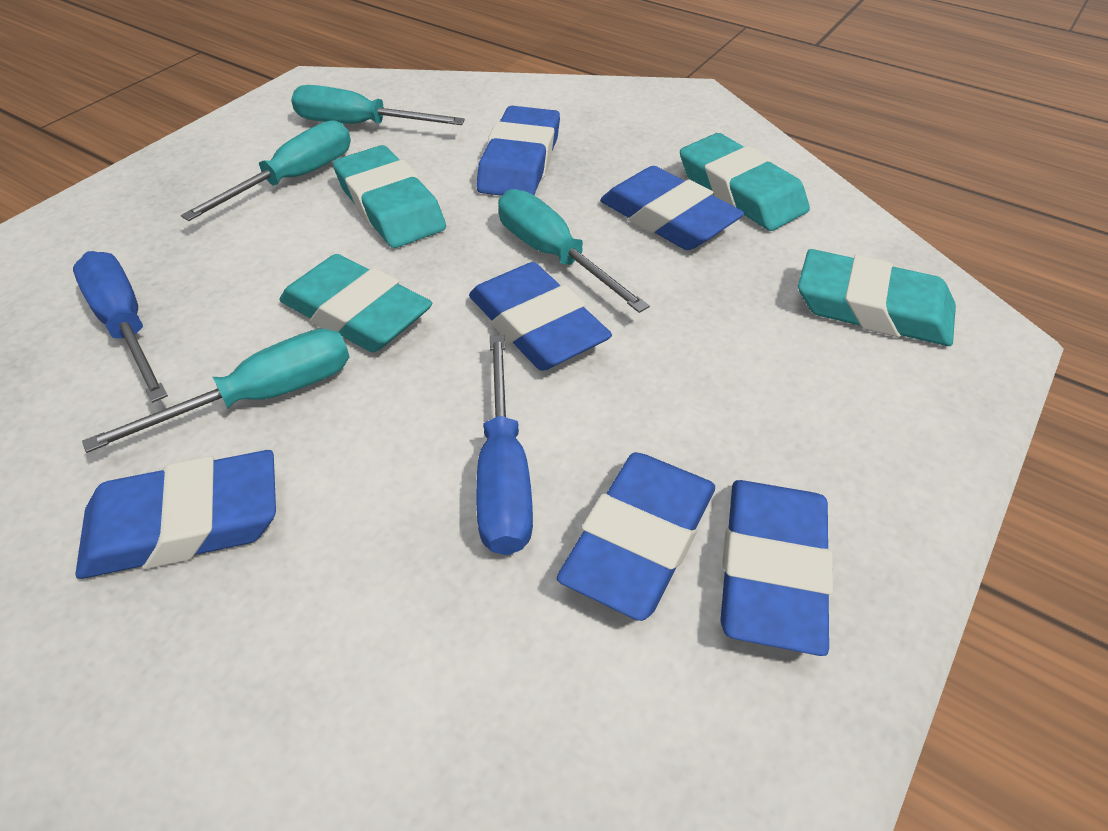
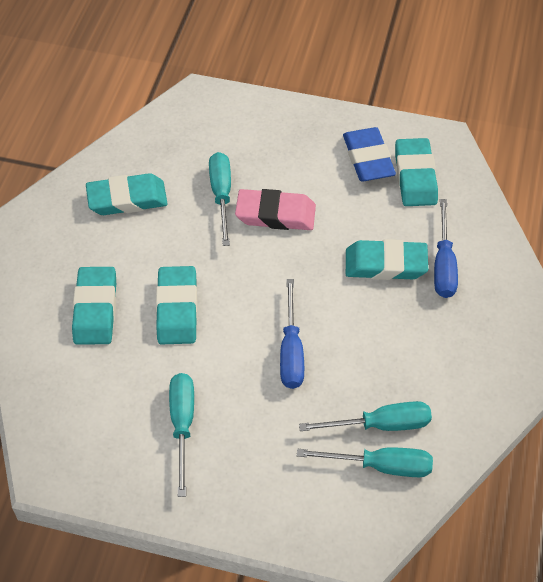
blue eraser: 6 -> 1
pink eraser: 0 -> 1
turquoise eraser: 4 -> 5

